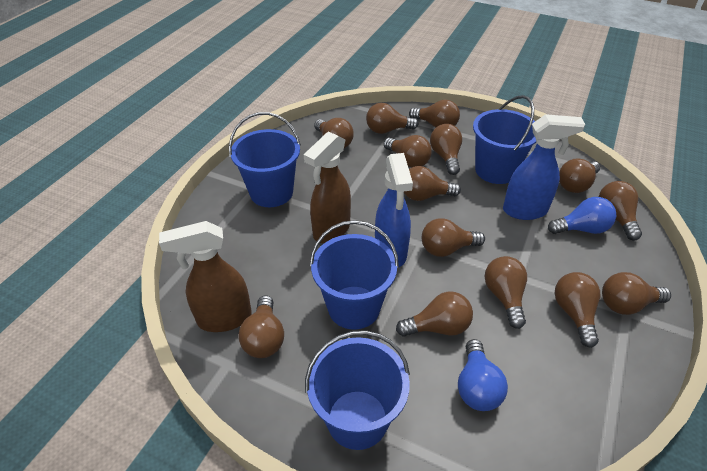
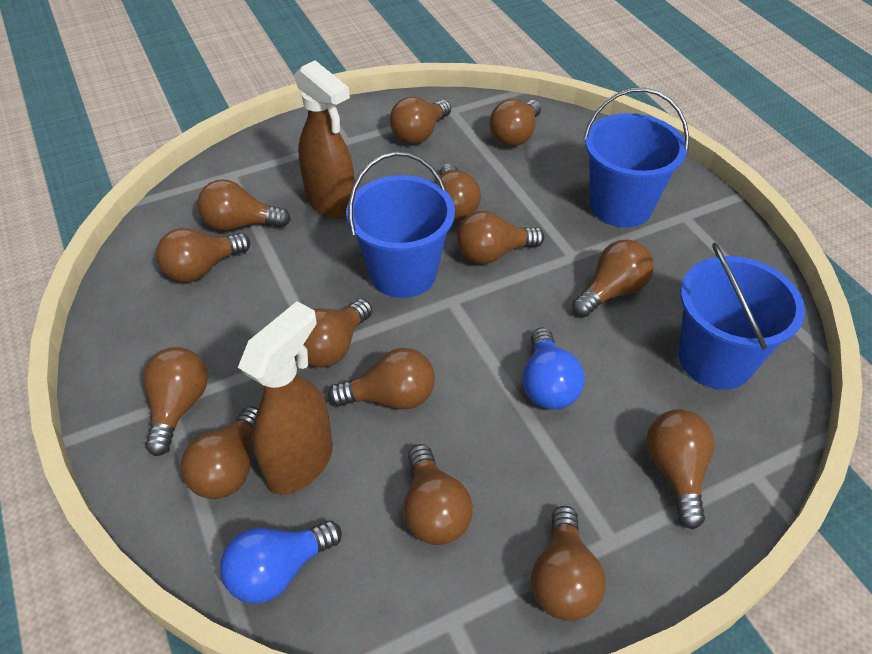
blue bucket: 4 -> 3
blue spray bottle: 2 -> 0

